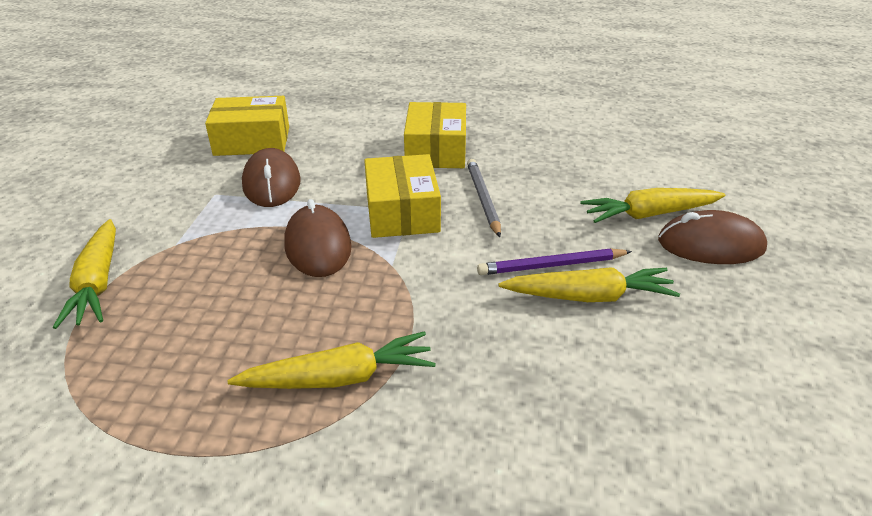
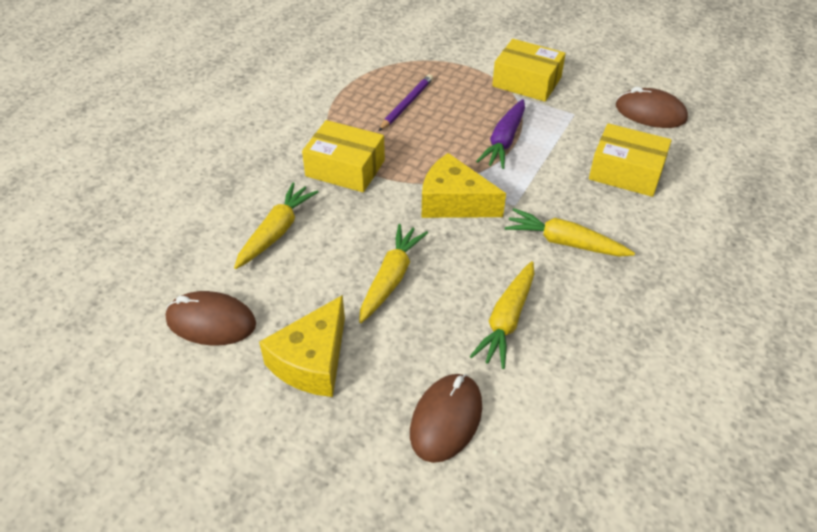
grey pencil: 1 -> 0
purple carrot: 0 -> 1
yellow cheese: 0 -> 2

